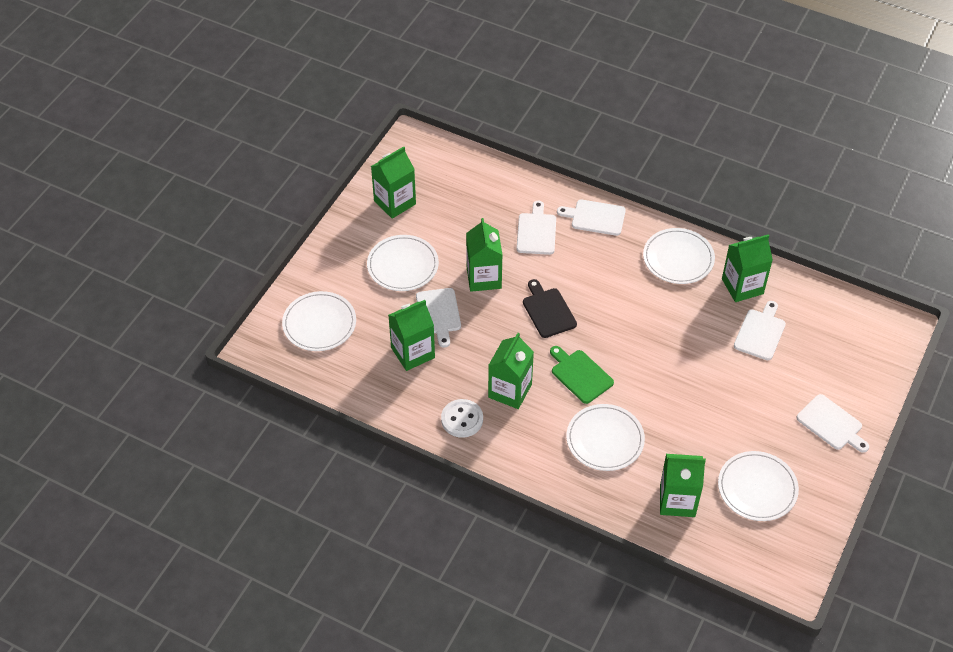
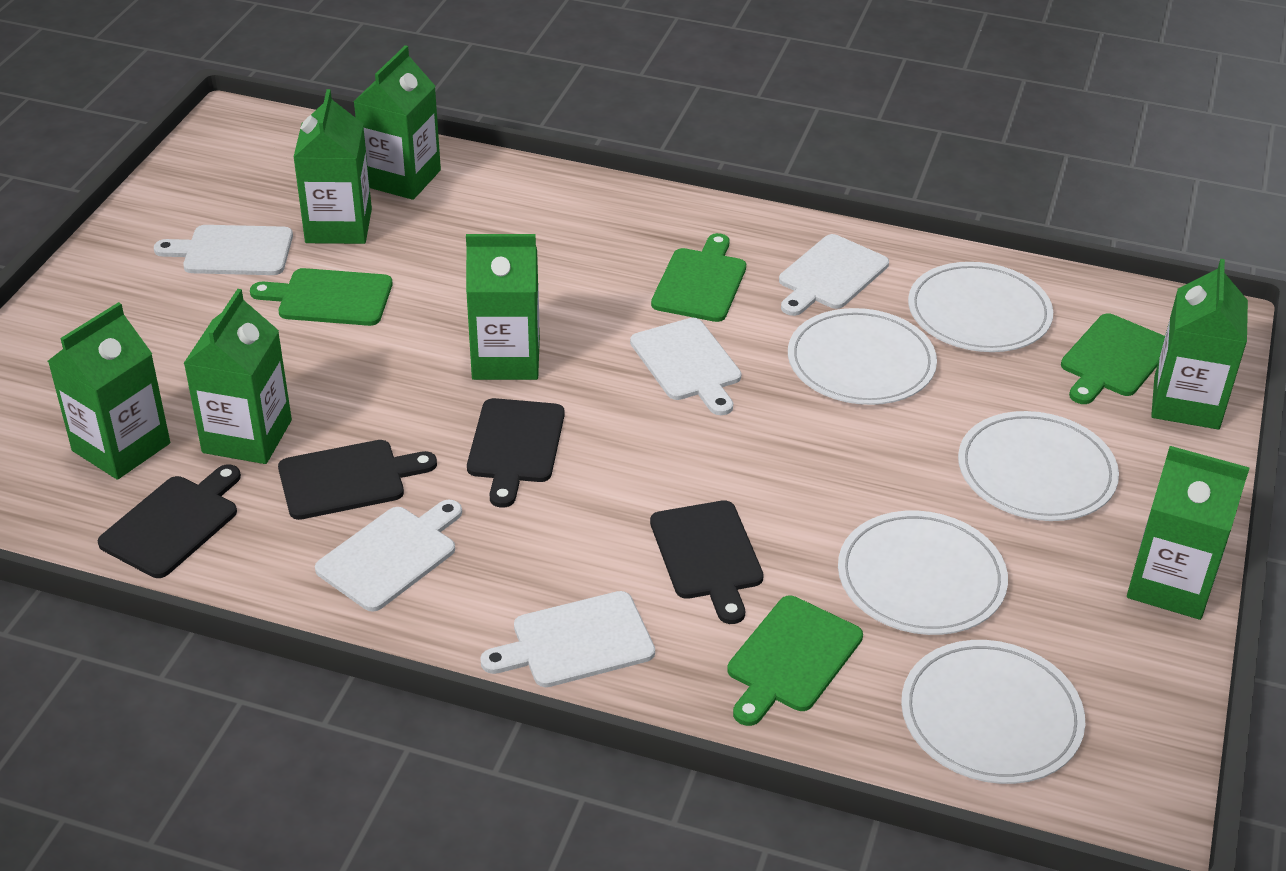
black cutting board: 1 -> 4
green carton: 6 -> 7
green cutting board: 1 -> 4
white button: 1 -> 0

